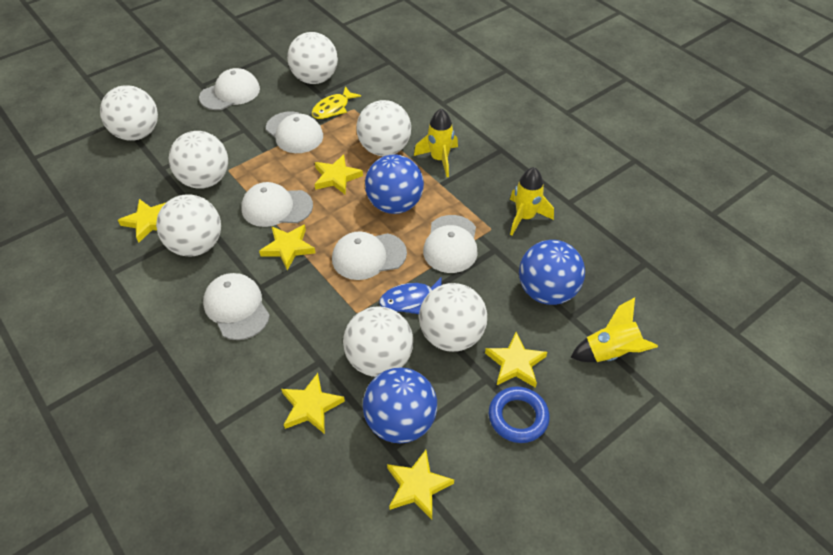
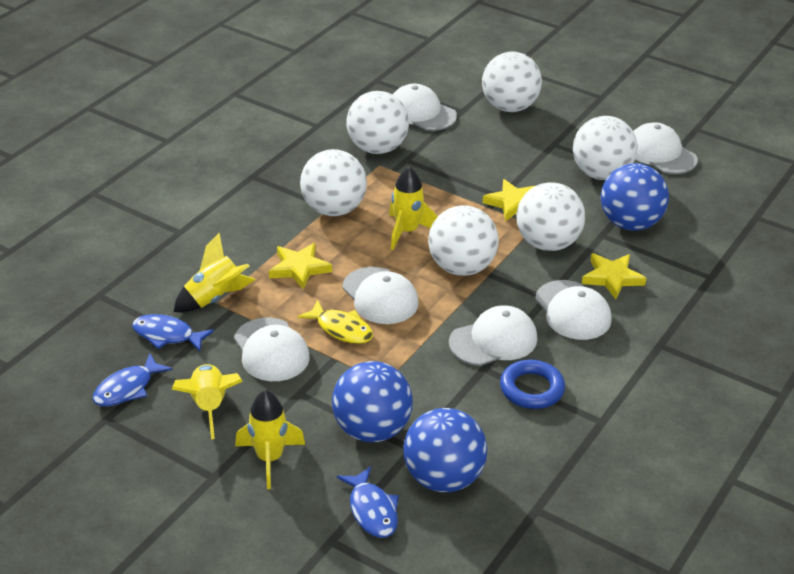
blue fish: 1 -> 3
white ball: 7 -> 6
yellow rocket: 3 -> 4
yellow star: 6 -> 3

